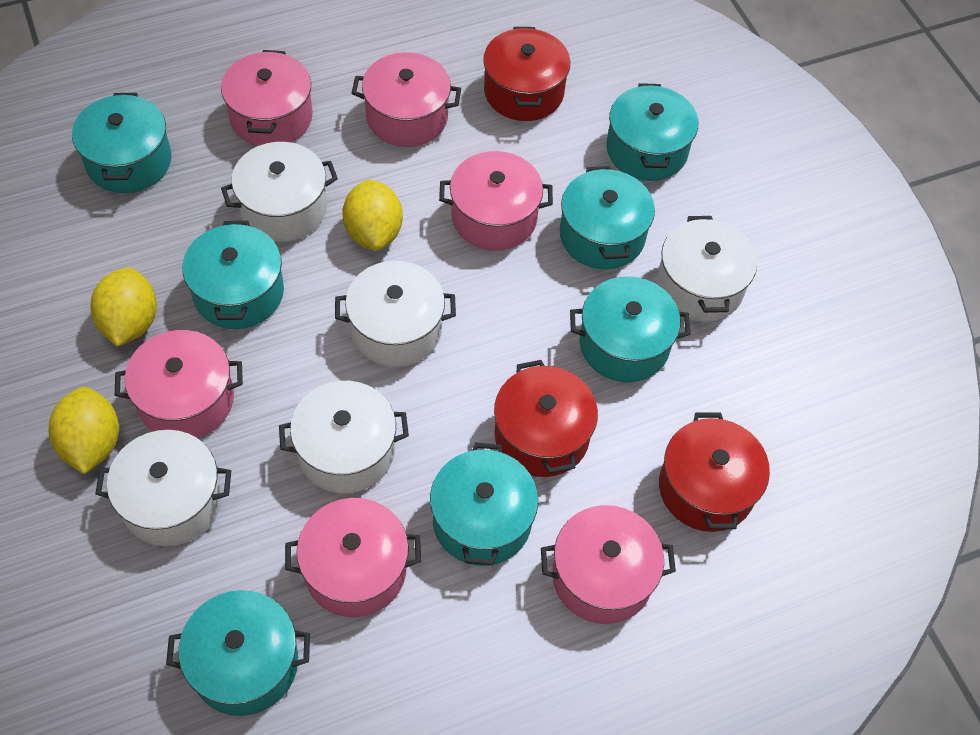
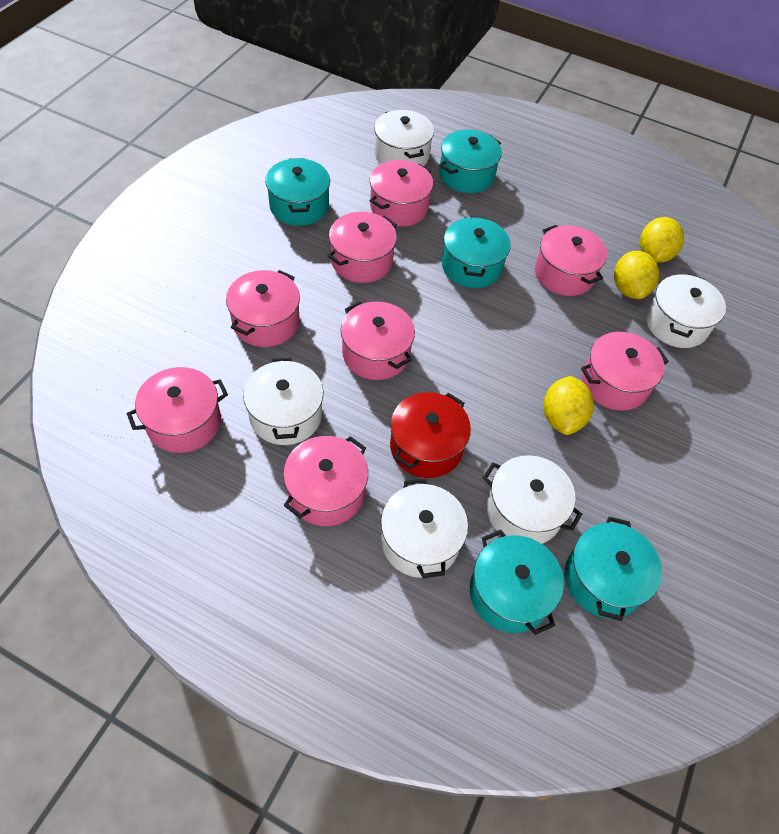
pink pot: 6 -> 8
red pot: 3 -> 1
turquoise pot: 7 -> 5

